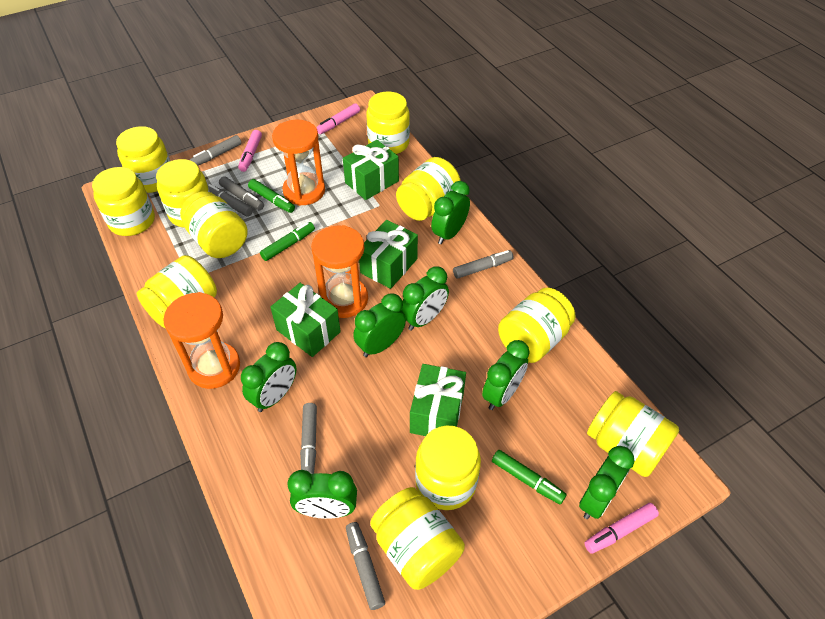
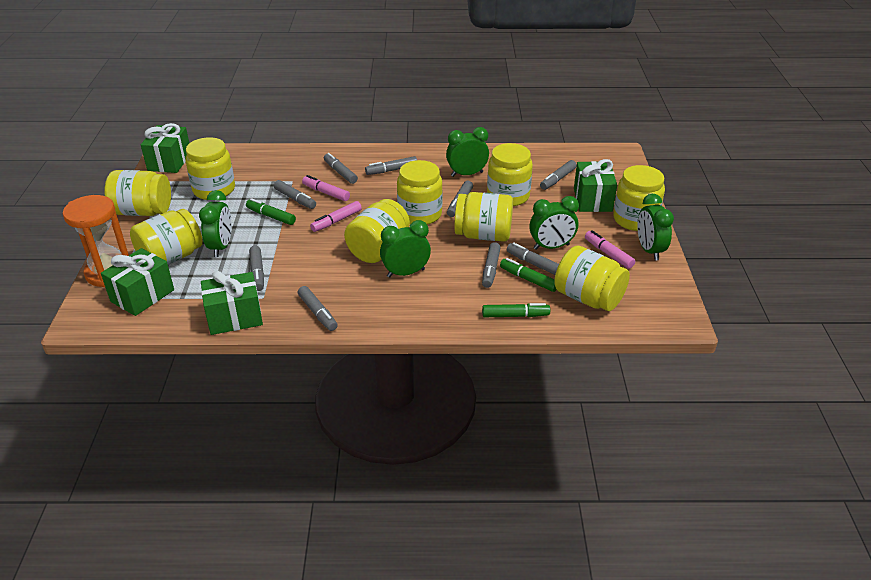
green clock: 7 -> 5
grey marker: 6 -> 9
orange hourglass: 3 -> 1
yellow jar: 11 -> 9

